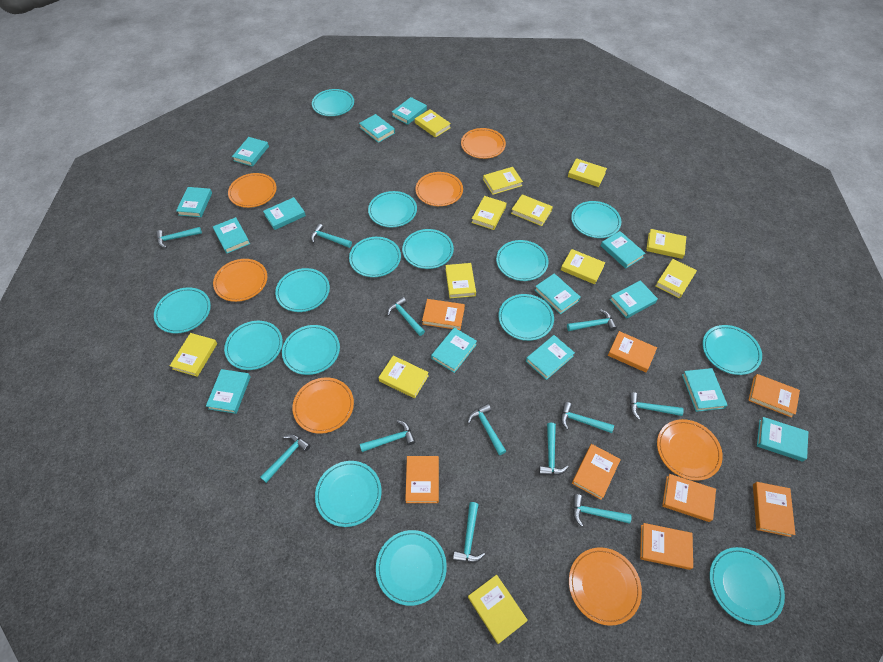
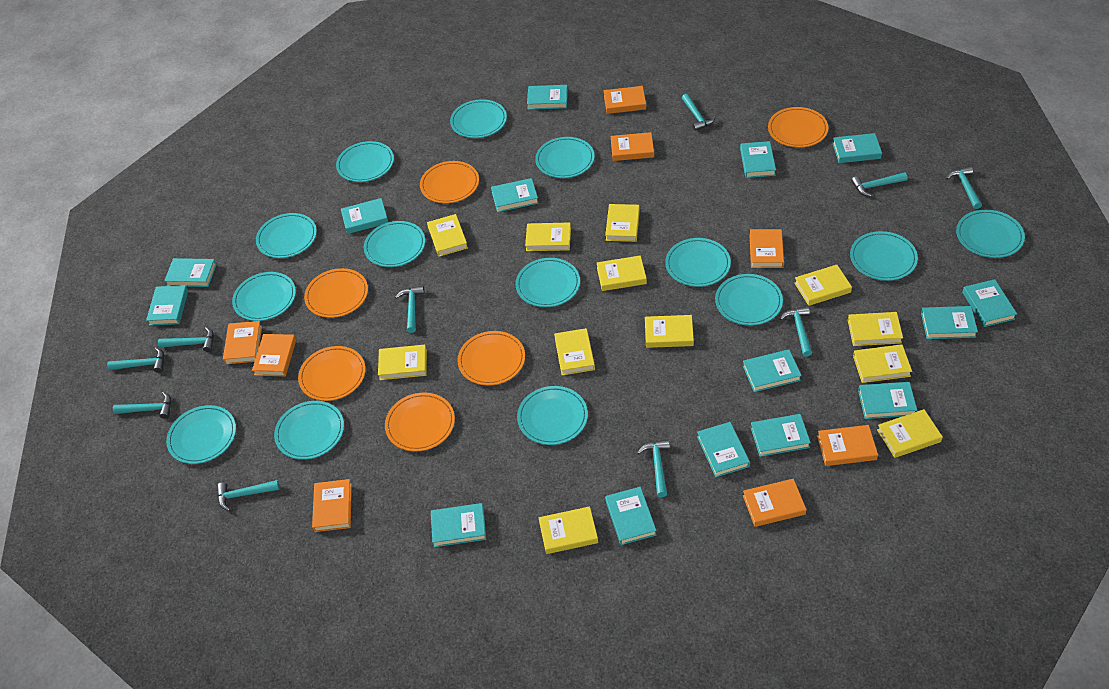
orange plate: 7 -> 6
turquoise book: 14 -> 15
turquoise hammer: 12 -> 10
turquoise plate: 15 -> 14

